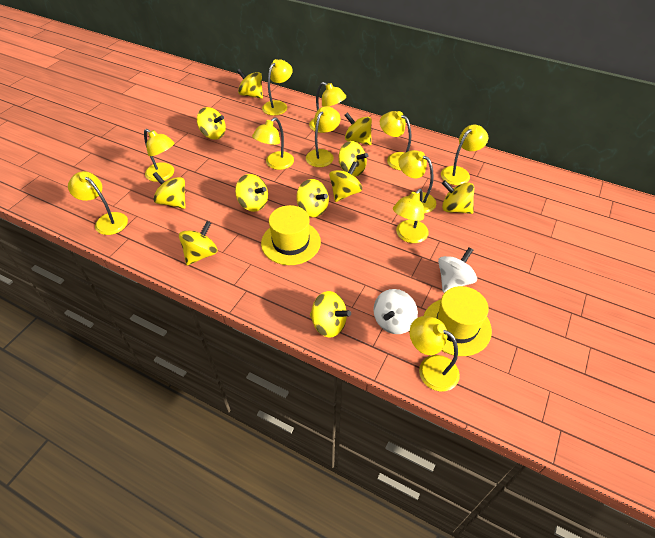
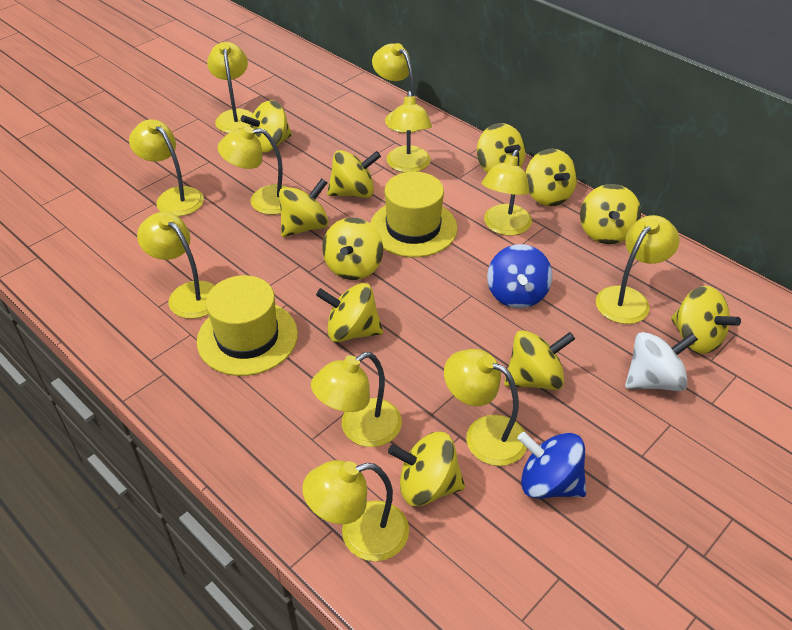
blue spinning top: 0 -> 2
white spinning top: 2 -> 1

